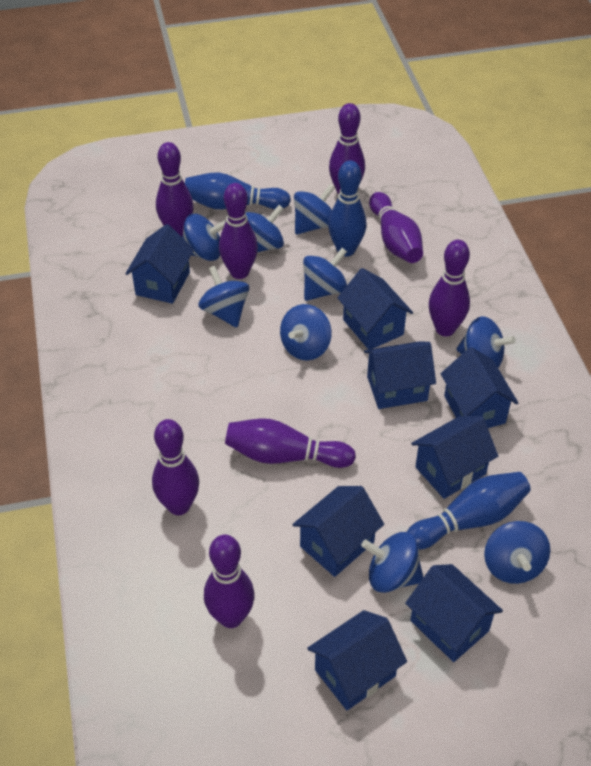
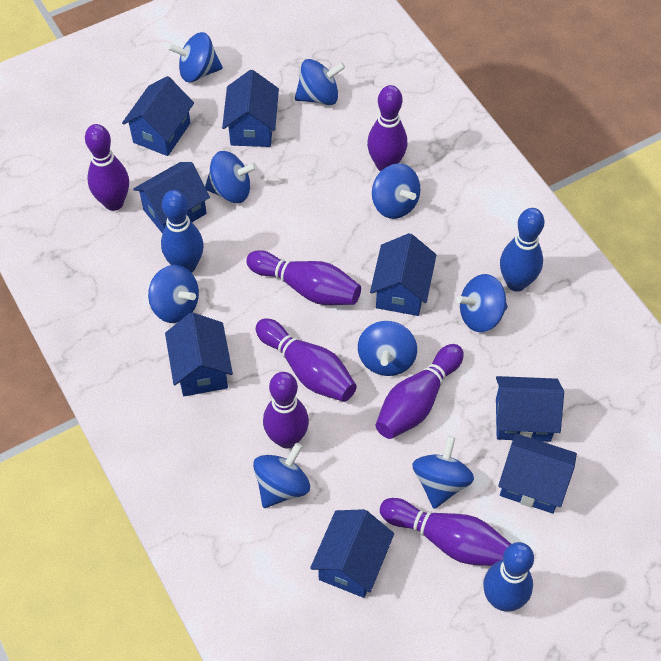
purple bowling pin: 8 -> 7

